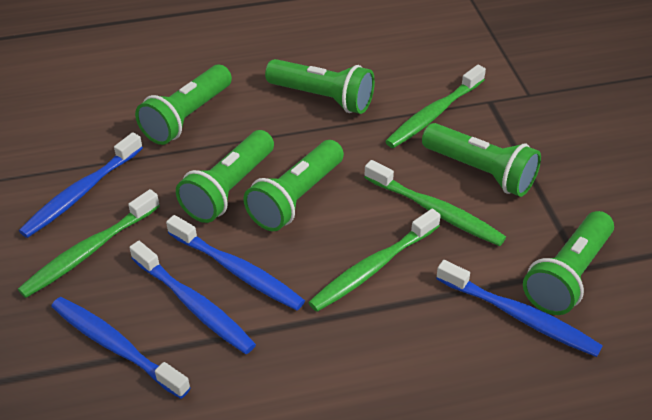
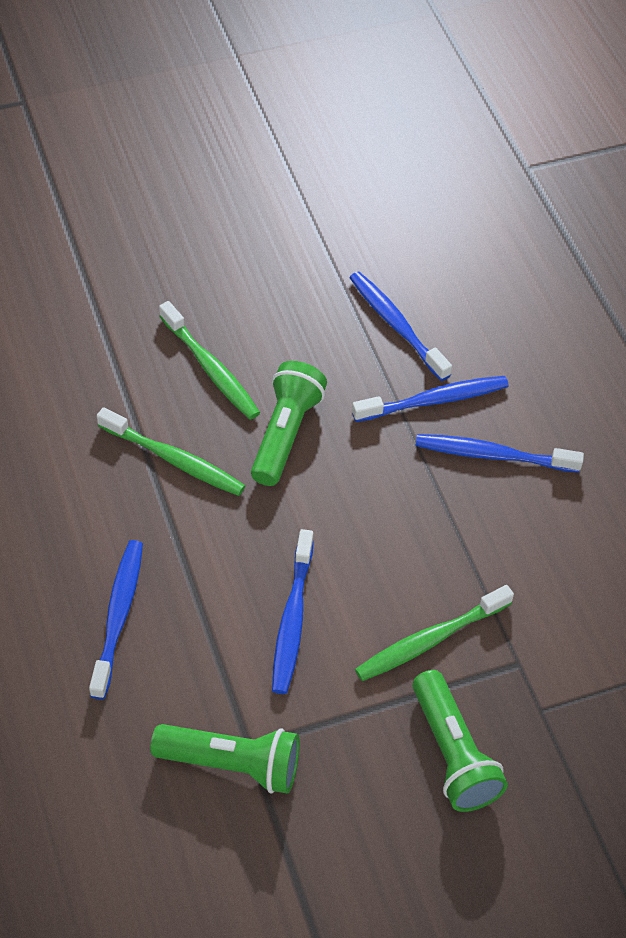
green flashlight: 6 -> 3
green toothbrush: 4 -> 3

